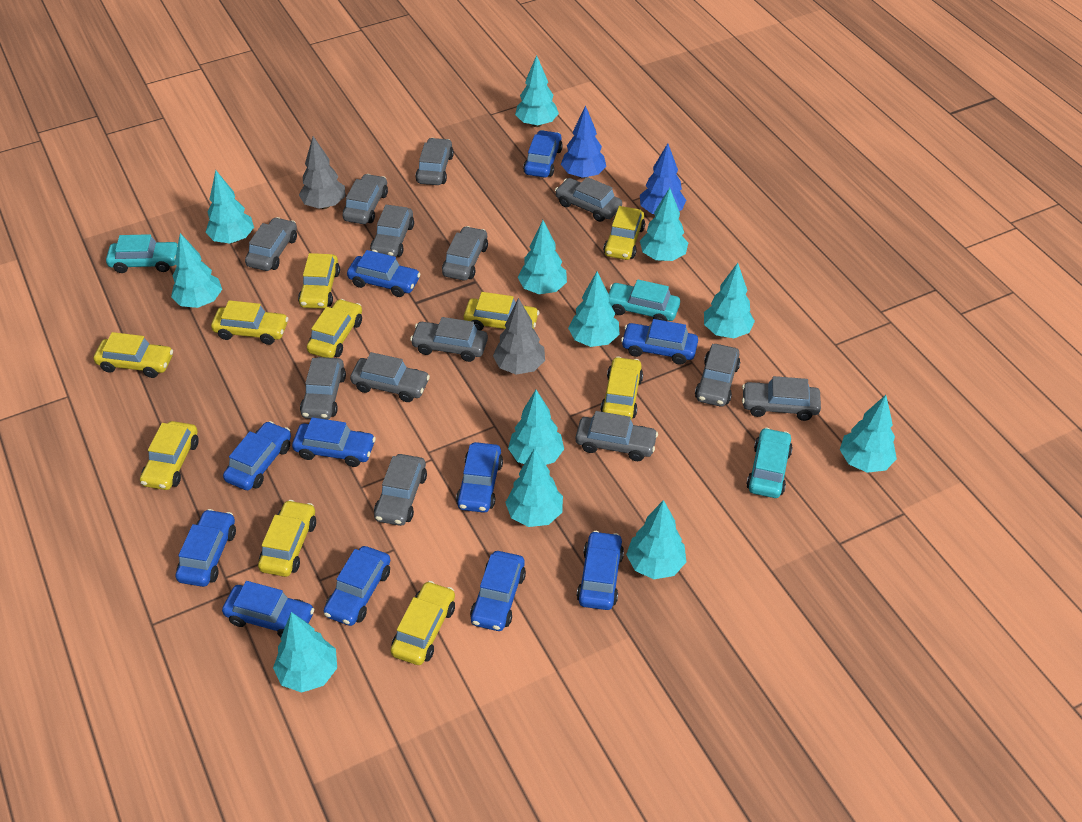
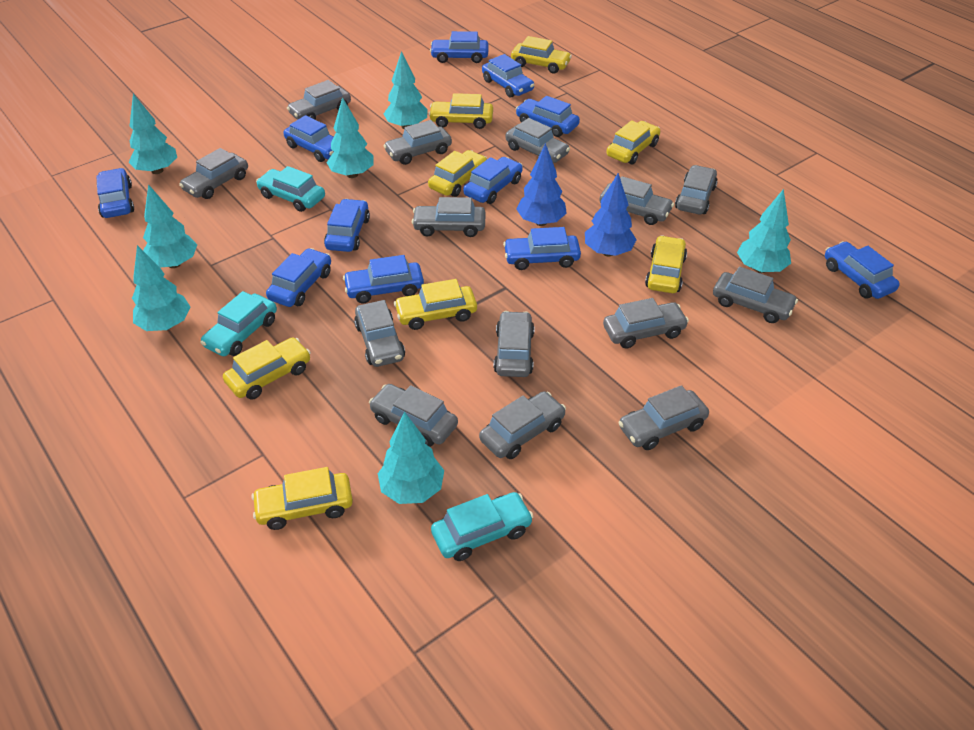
grey car: 13 -> 14
grey tree: 2 -> 0
turquoise tree: 12 -> 7
yellow car: 10 -> 8

